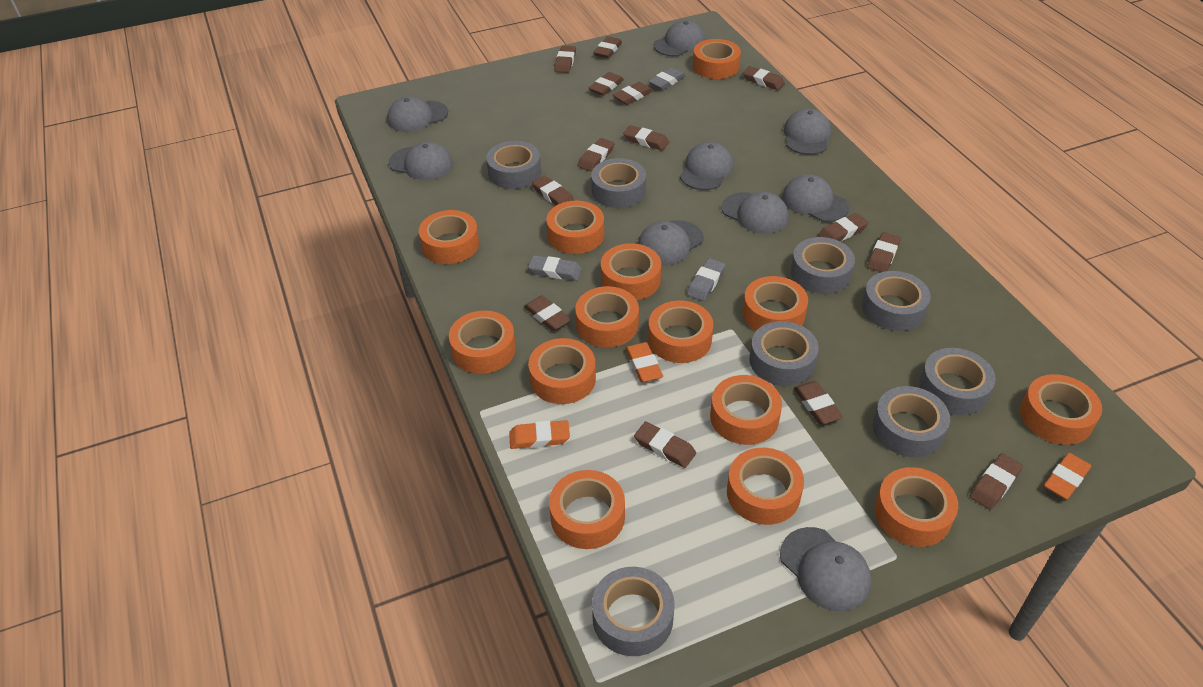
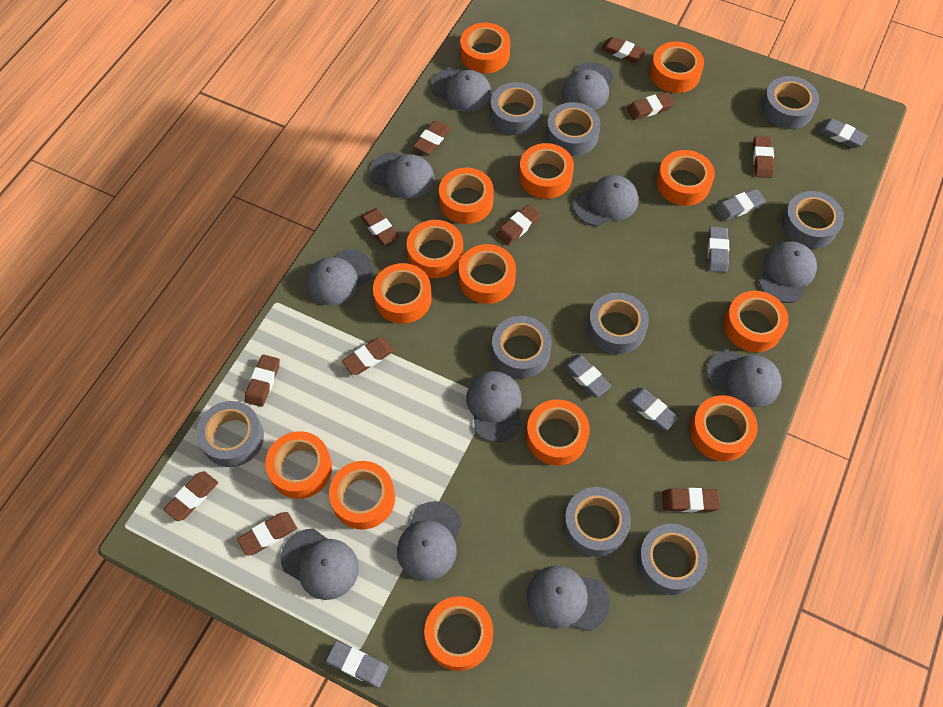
brown eraser: 14 -> 11
grey cap: 9 -> 11
grey eraser: 3 -> 6
grey tape: 8 -> 9
orange eraser: 3 -> 0

